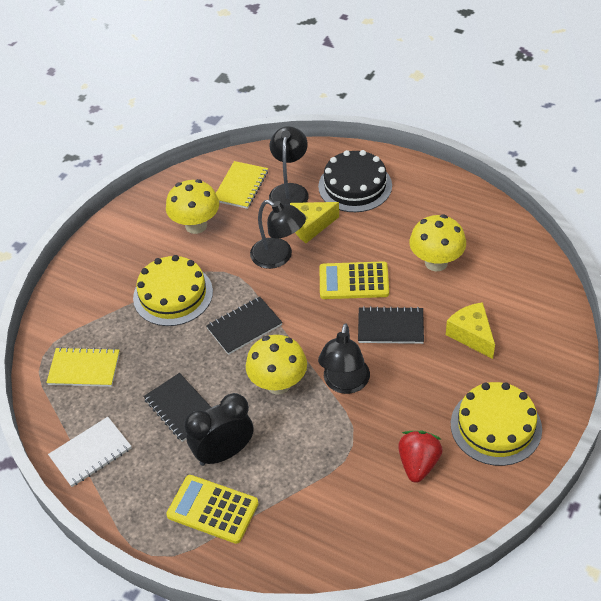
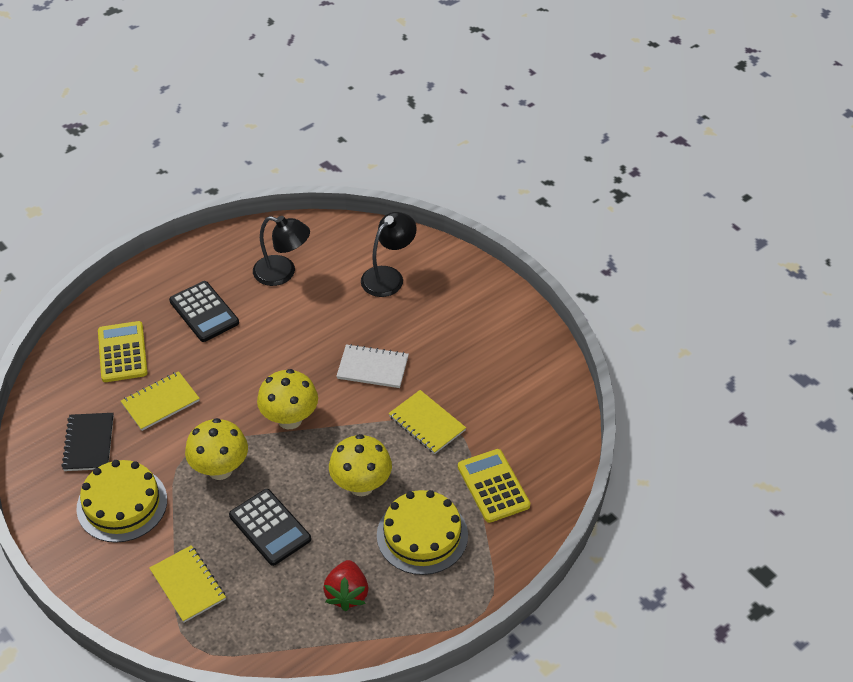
black cake: 1 -> 0
black calculator: 0 -> 2
black clock: 1 -> 0
black lamp: 3 -> 2
black notebook: 3 -> 1
yellow cheese: 2 -> 0
yellow notebook: 2 -> 3

